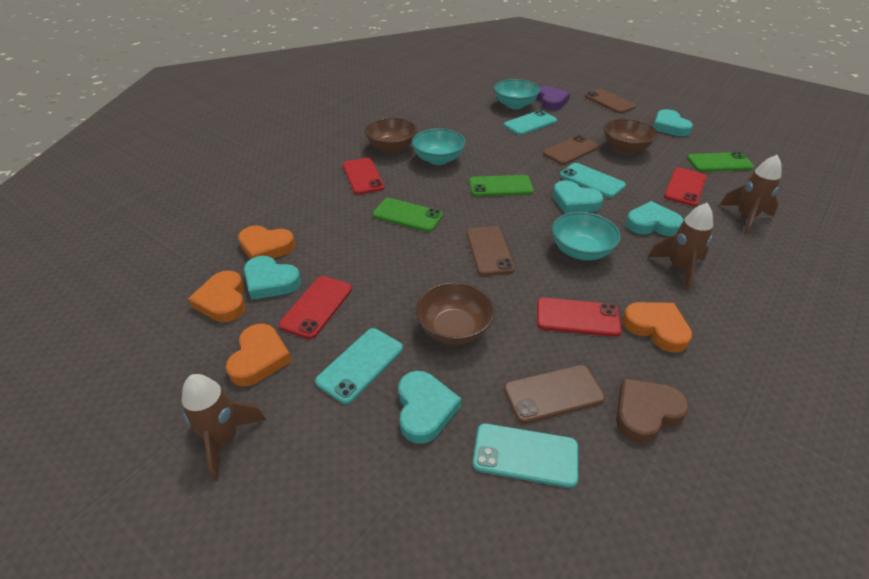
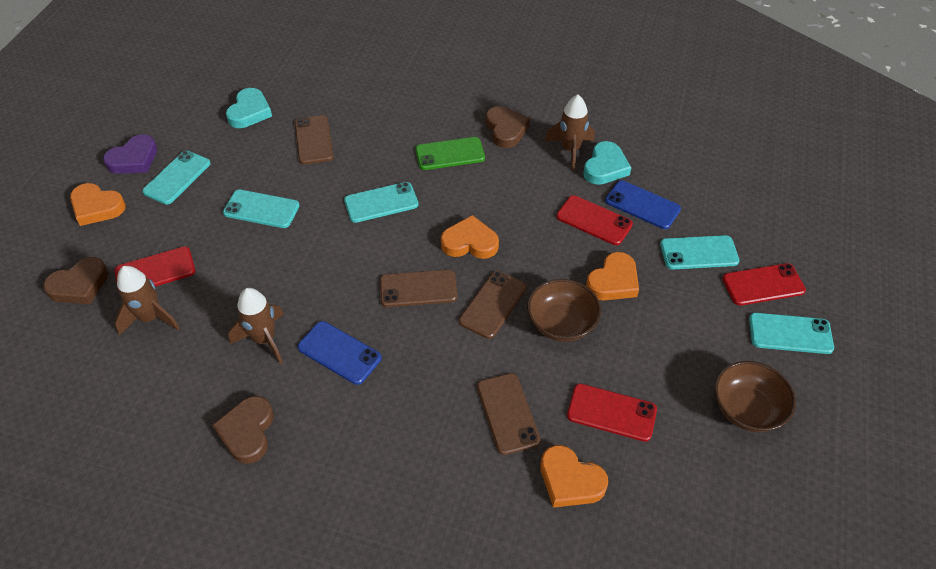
blue phone: 0 -> 2
brown bowl: 3 -> 2
brown heart: 1 -> 3
green phone: 3 -> 1
turquoise bowl: 3 -> 0
turquoise heart: 5 -> 2
turquoise phone: 4 -> 5

